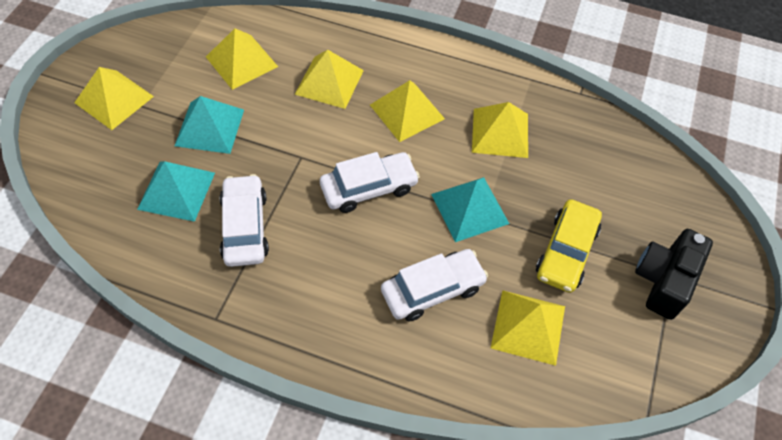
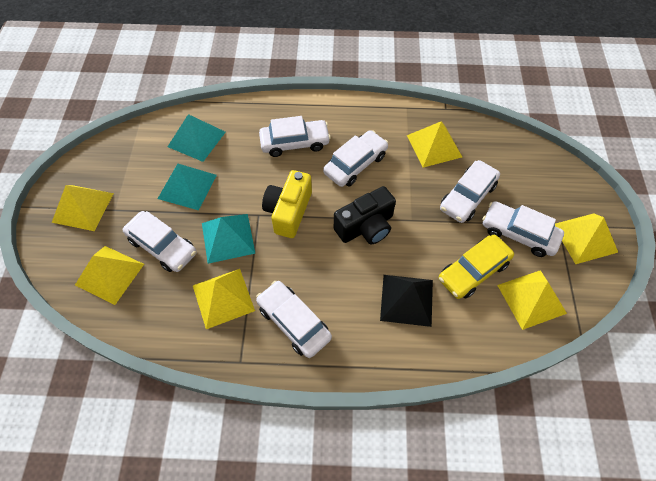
black pyramid: 0 -> 1
white car: 3 -> 6
yellow camera: 0 -> 1

